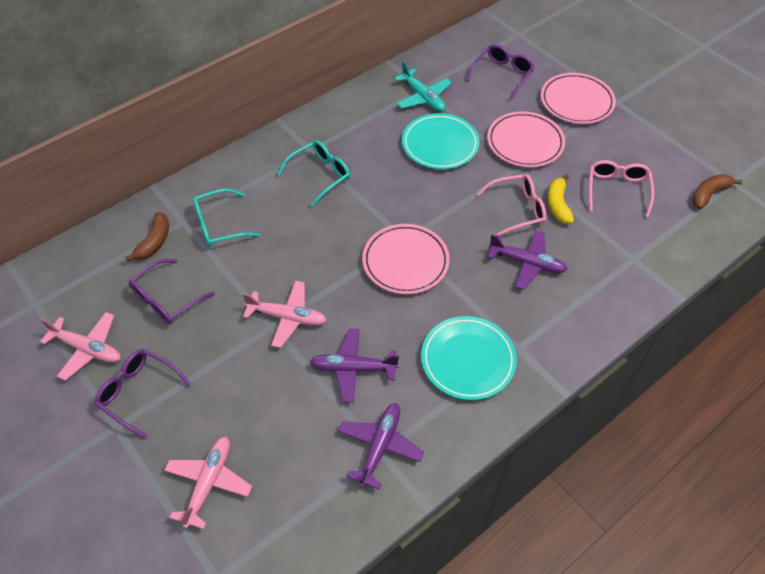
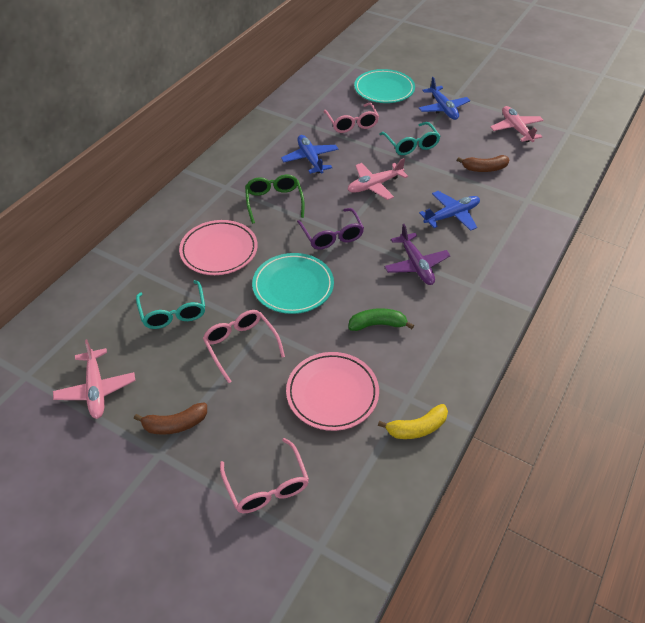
blue plane: 0 -> 3
green banana: 0 -> 1
green glasses: 0 -> 1
pink glasses: 2 -> 3
pink plate: 3 -> 2
purple glasses: 3 -> 1
purple plane: 3 -> 1
turquoise plane: 1 -> 0

